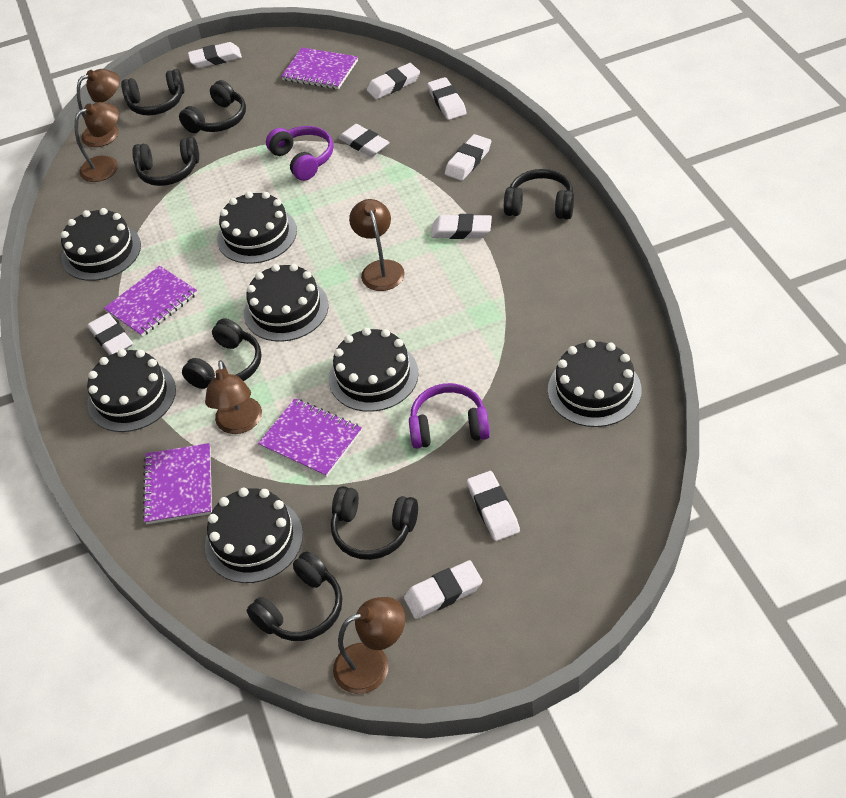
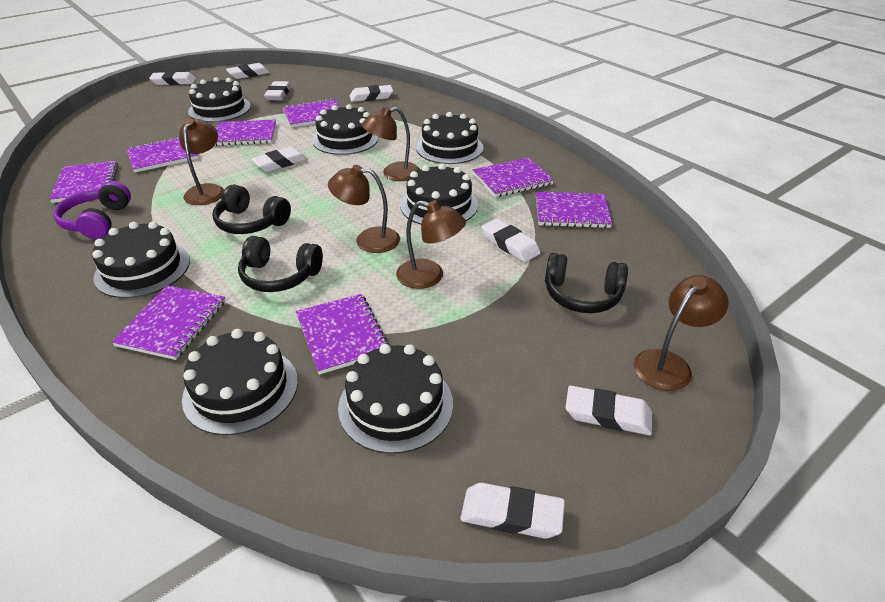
black headphones: 7 -> 3
purple headphones: 2 -> 1
purple notebook: 4 -> 8
white eraser: 9 -> 8

